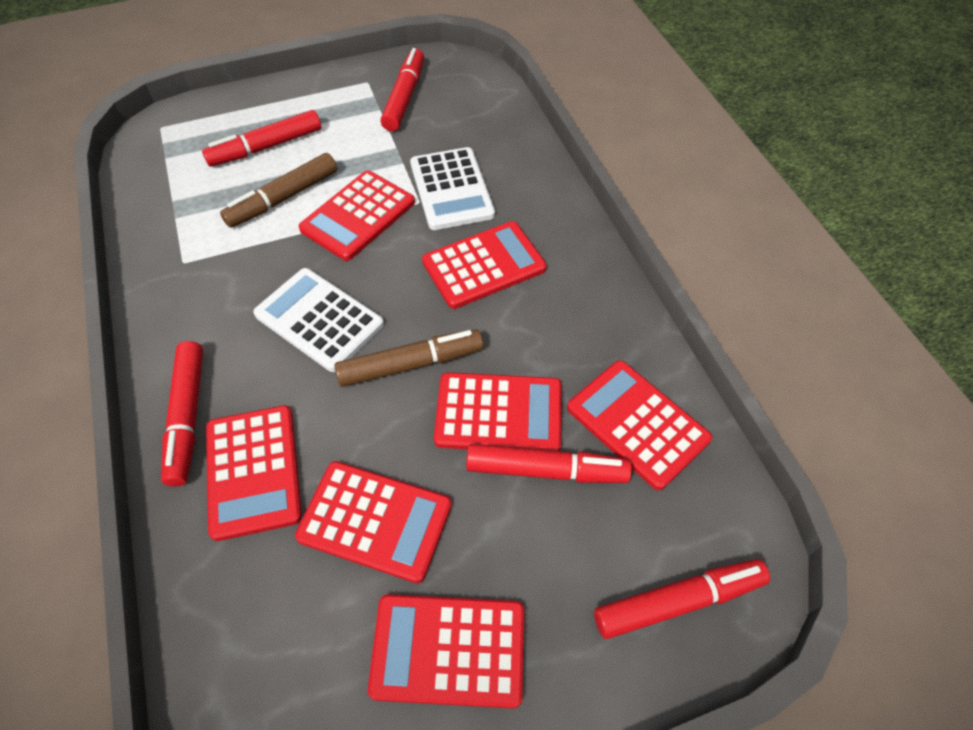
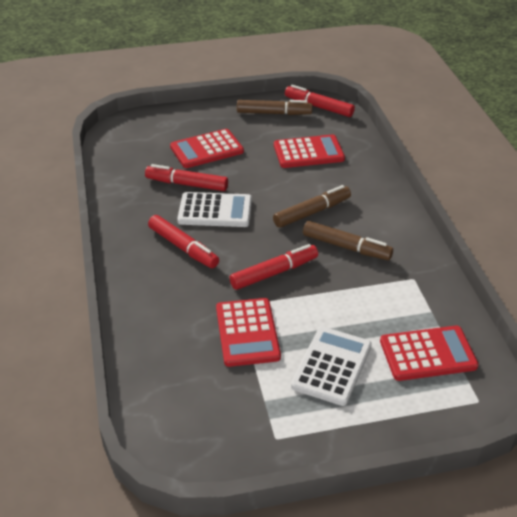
brown marker: 2 -> 3
red calculator: 7 -> 4
red marker: 5 -> 4

